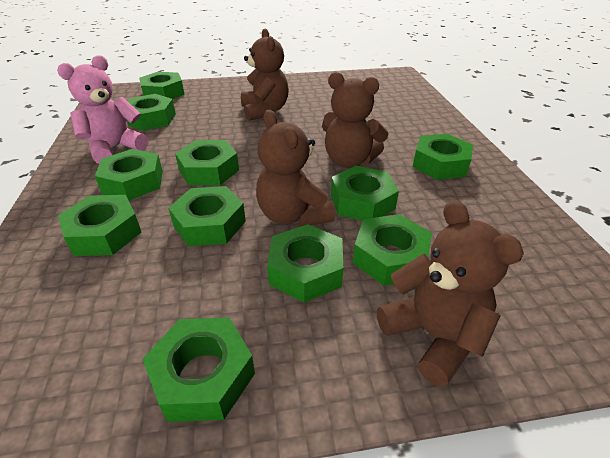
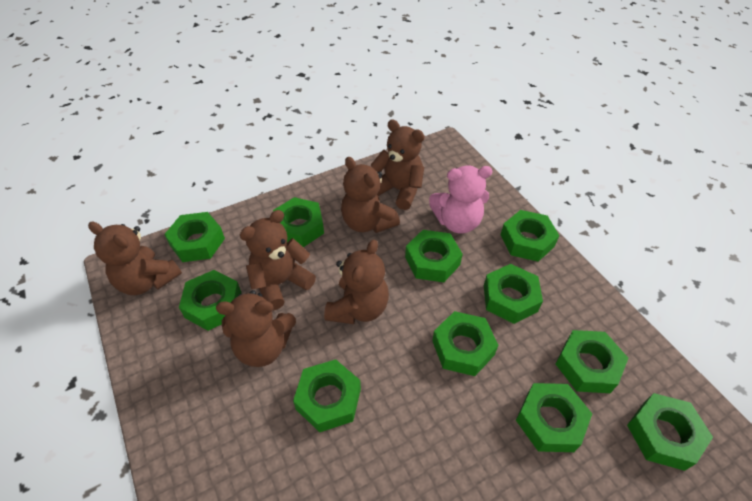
brown teddy bear: 4 -> 6

